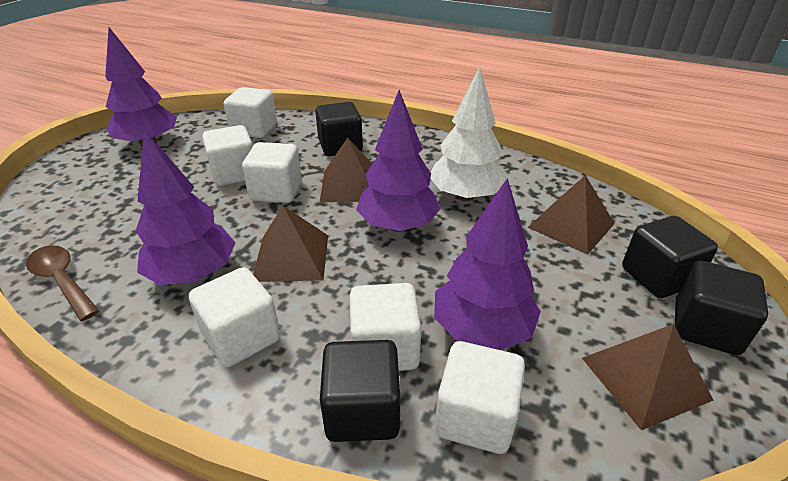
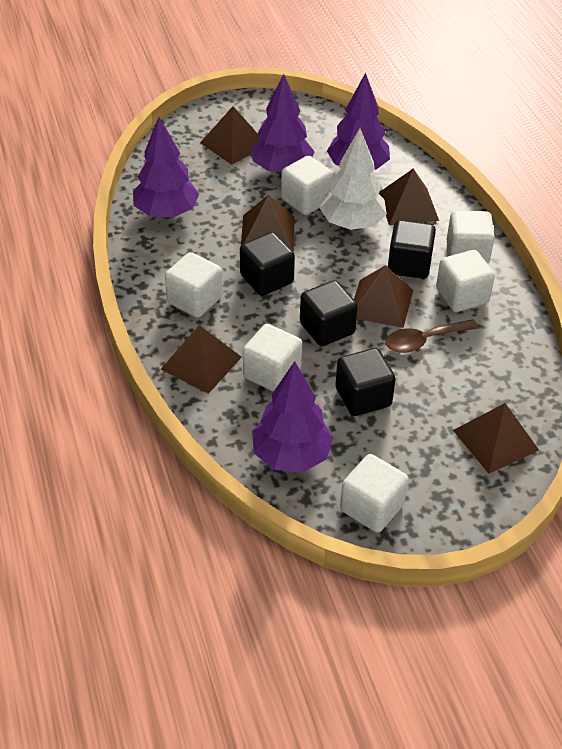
brown pyramid: 4 -> 6

